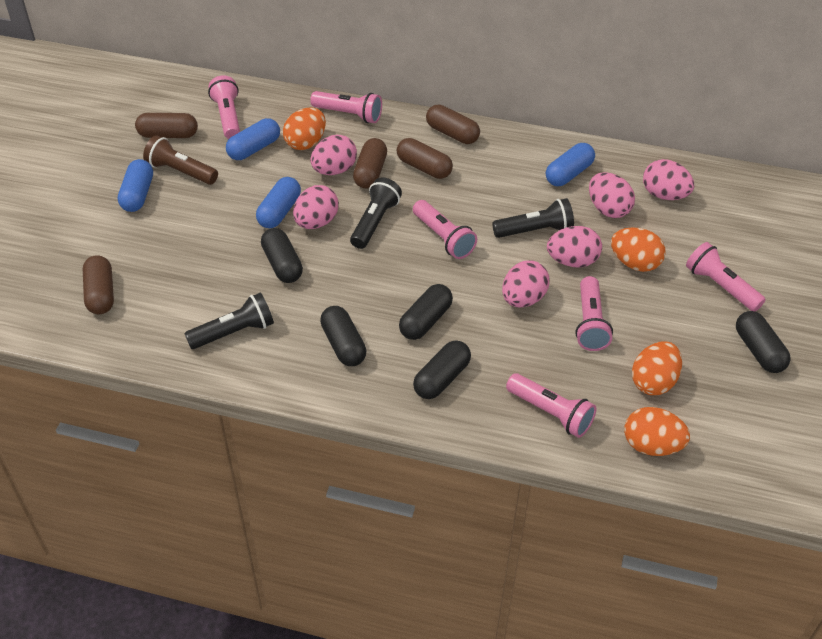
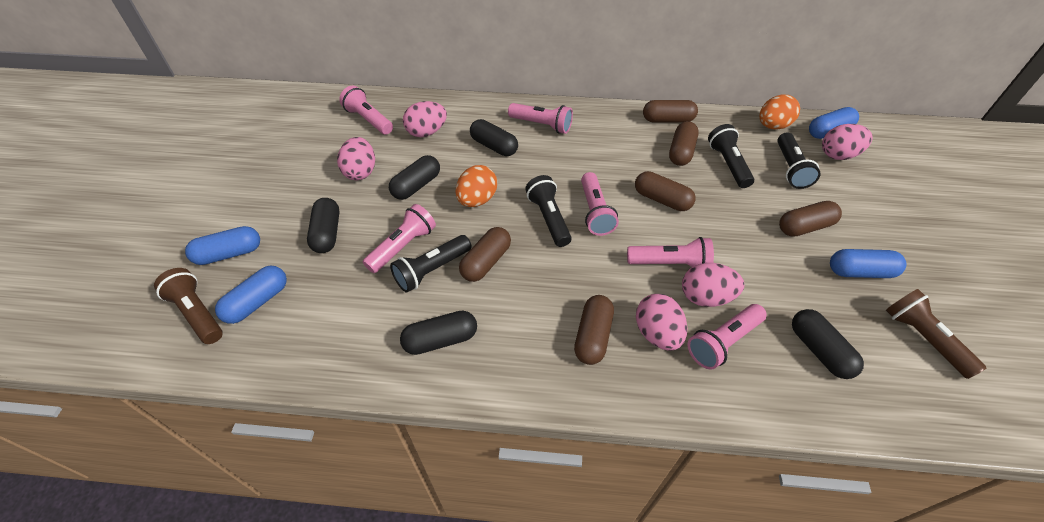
black flashlight: 3 -> 4
brown capsule: 5 -> 6
brown flashlight: 1 -> 2
orange egg: 4 -> 2
pink egg: 6 -> 5

